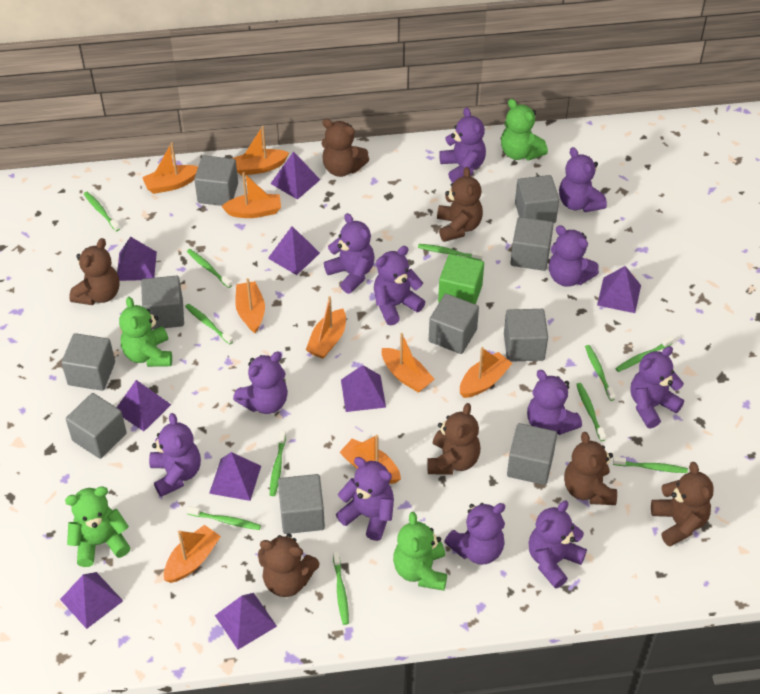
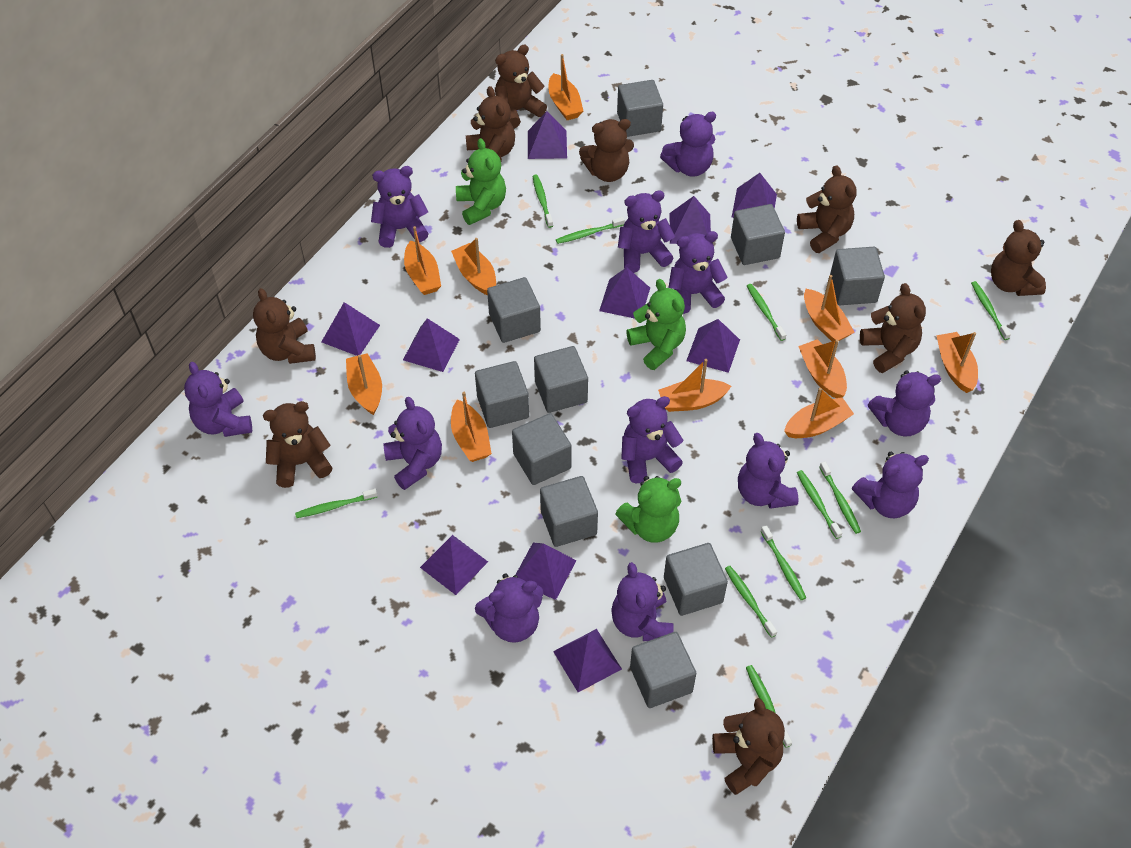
brown teddy bear: 7 -> 9
green cube: 1 -> 0
green teddy bear: 4 -> 3
green toothbrush: 11 -> 10
orange boat: 9 -> 10
purple pyramid: 9 -> 10

